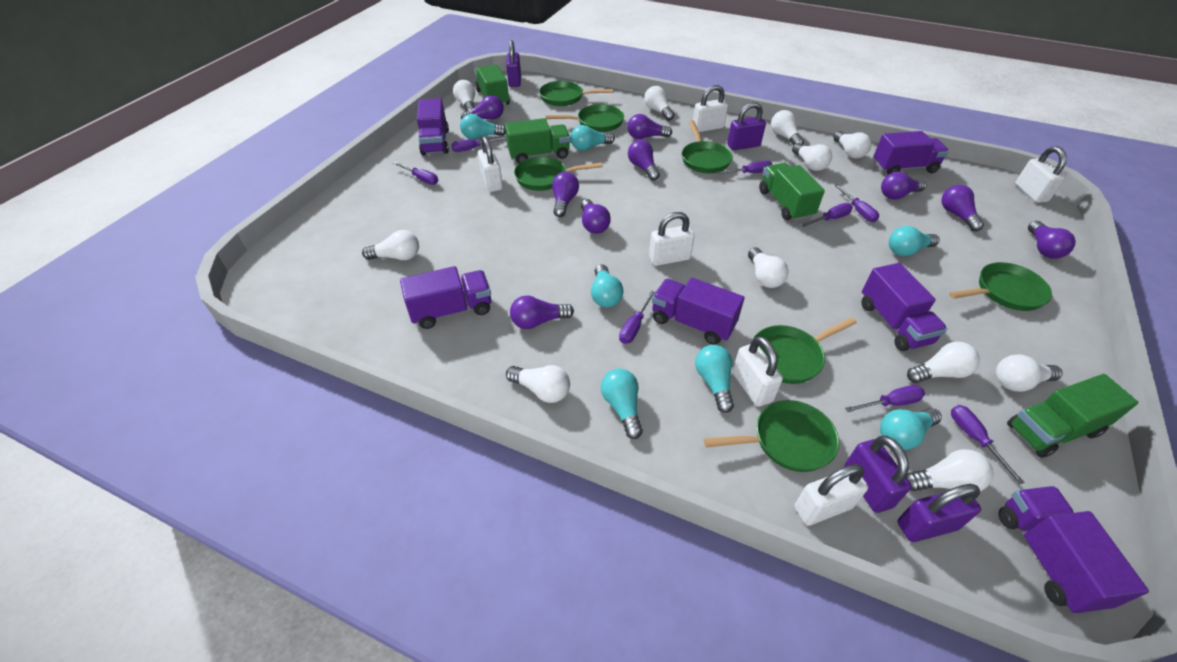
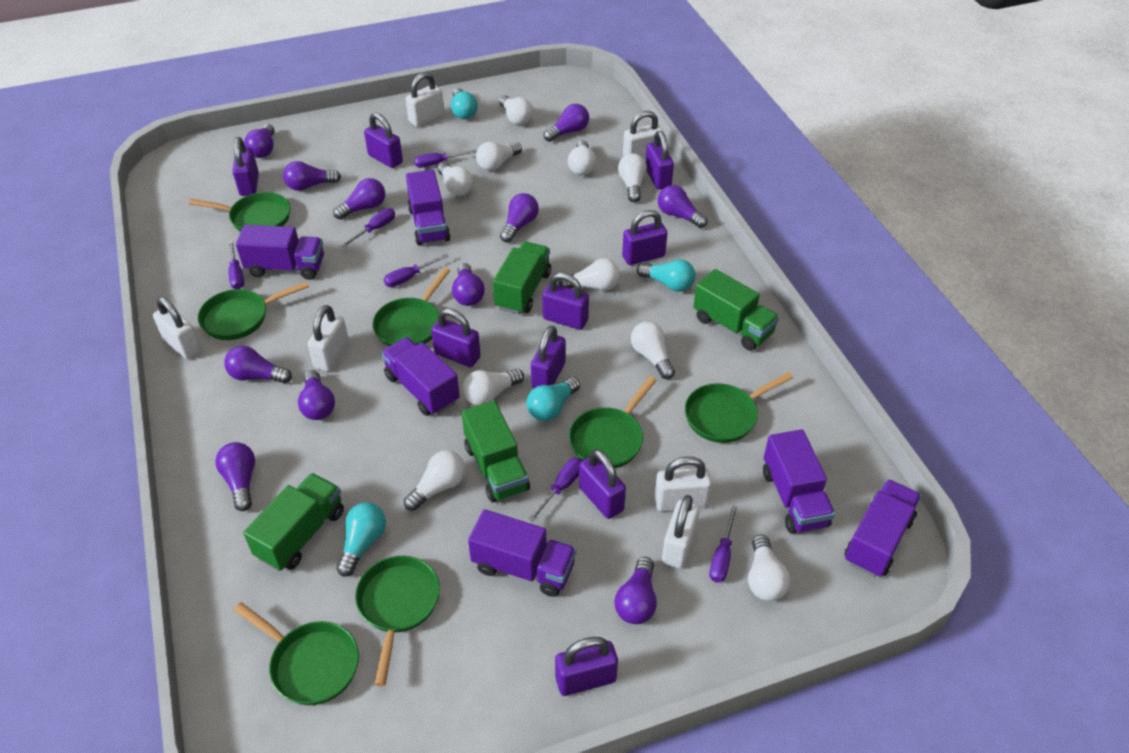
purple light bulb: 9 -> 11
purple padlock: 4 -> 9
purple screwdriver: 8 -> 6
turquoise light bulb: 7 -> 4
white light bulb: 11 -> 10

